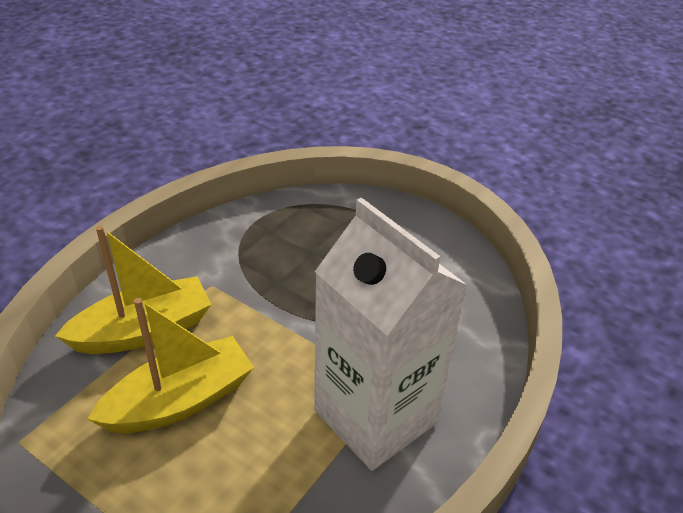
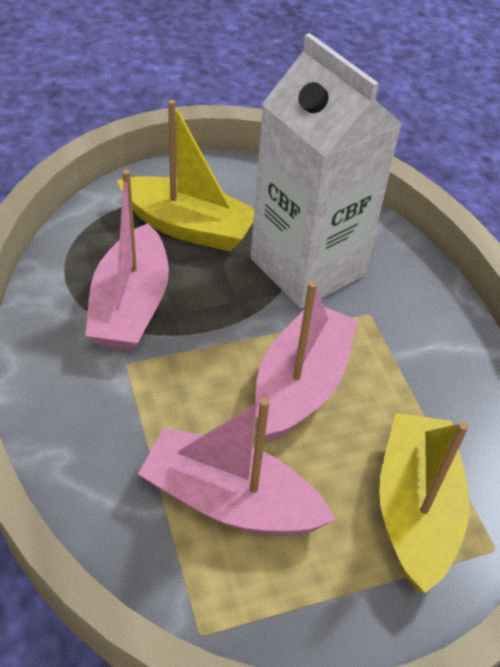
pink boat: 0 -> 3

